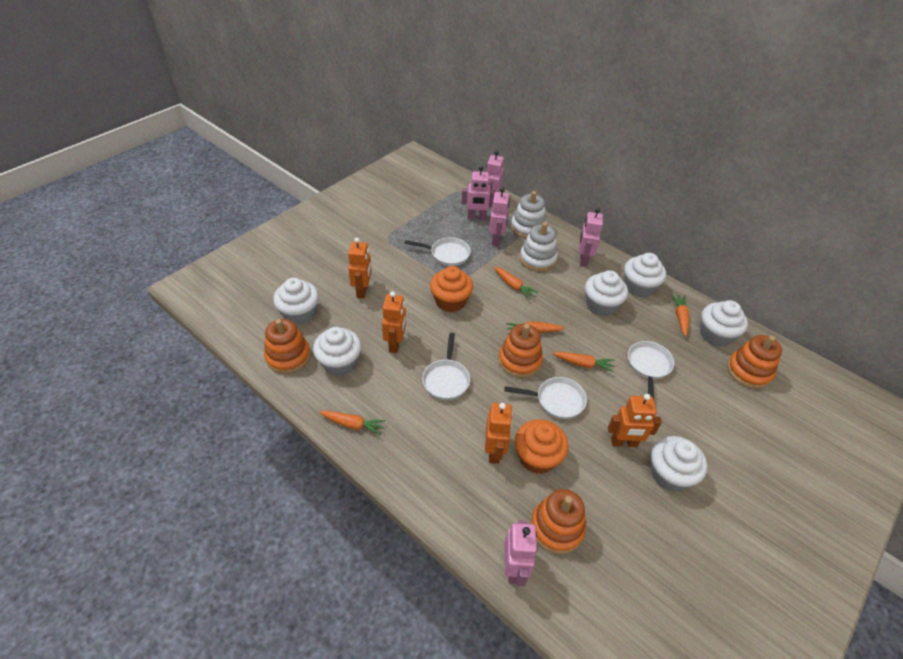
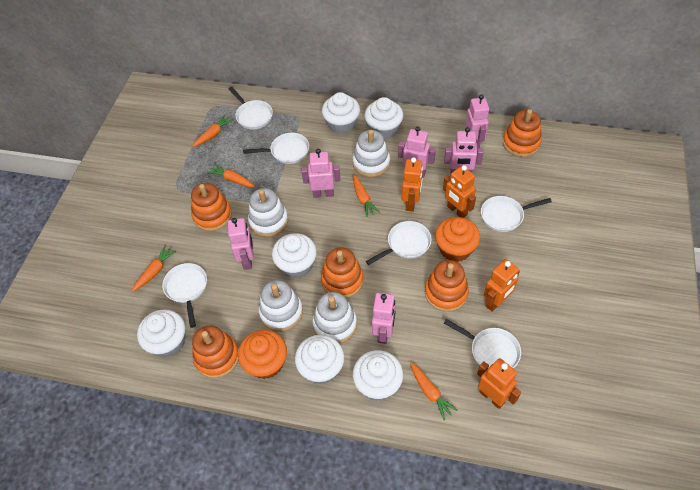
orange stacking toy: 4 -> 5
pink robot: 5 -> 6
white pan: 4 -> 6
white stacking toy: 2 -> 4

